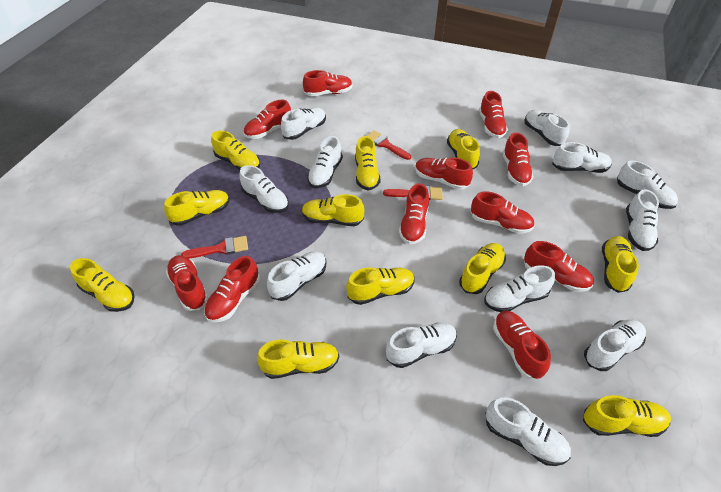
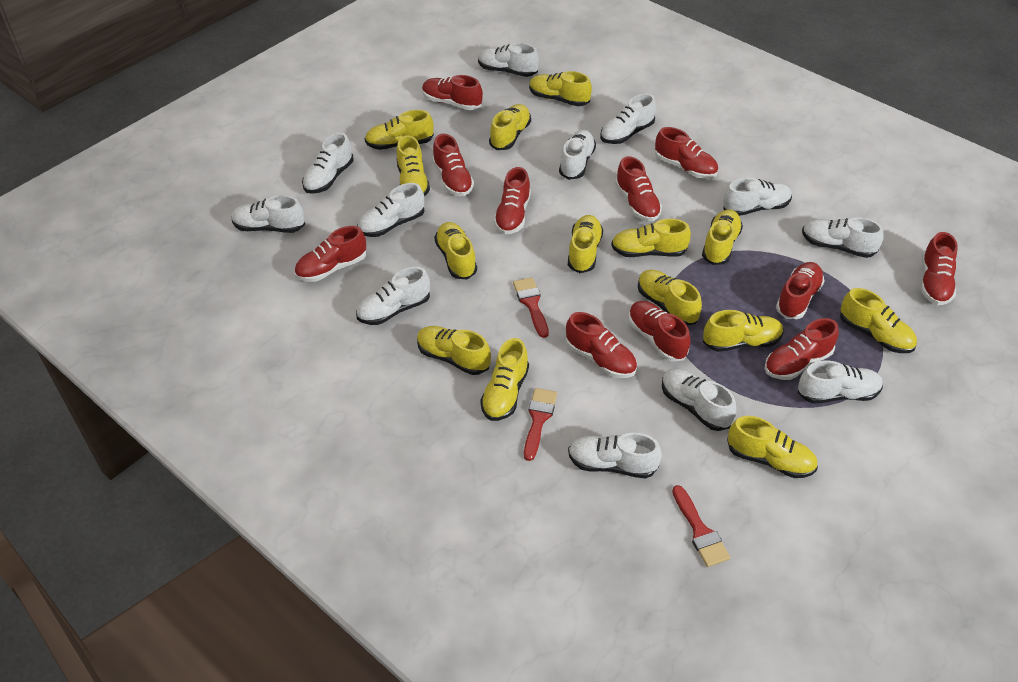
yellow shoe: 11 -> 14

